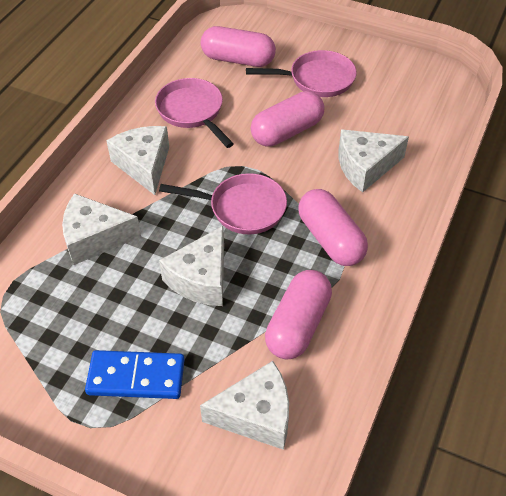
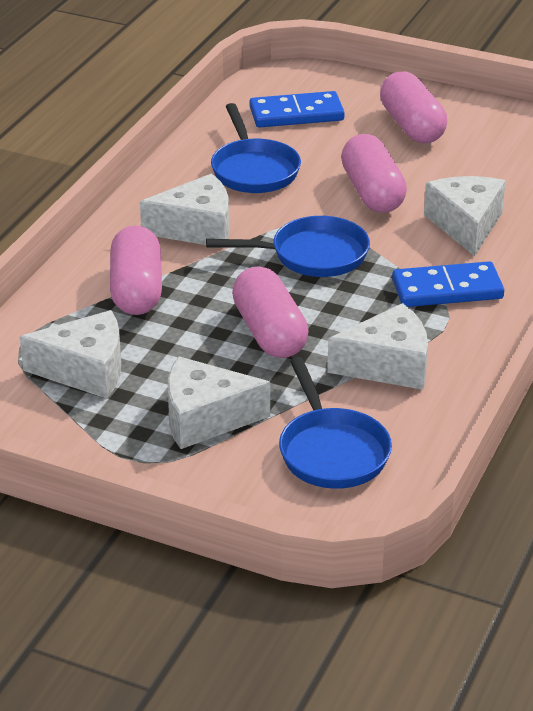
blue domino: 1 -> 2
blue pan: 0 -> 3
pink pan: 3 -> 0

